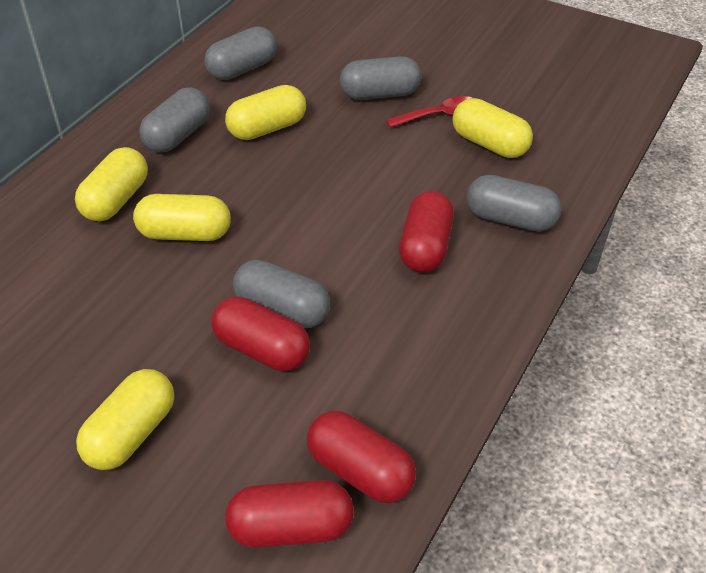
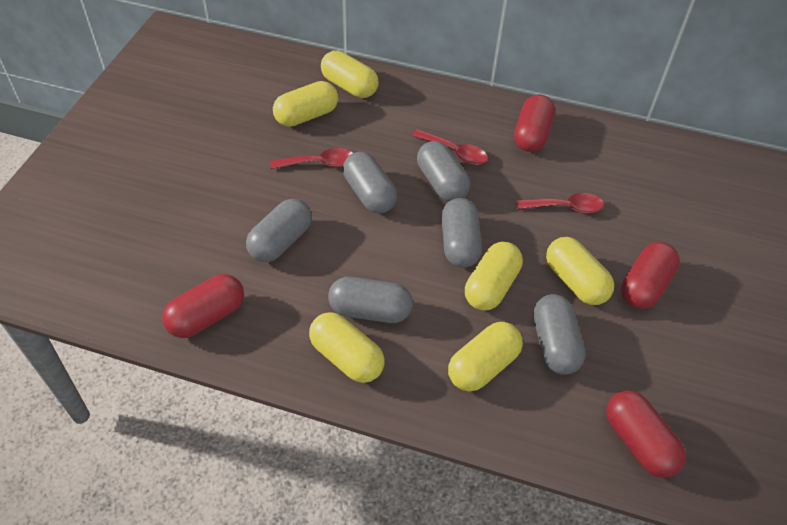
grey capsule: 5 -> 6
red spoon: 1 -> 3
yellow capsule: 5 -> 6

